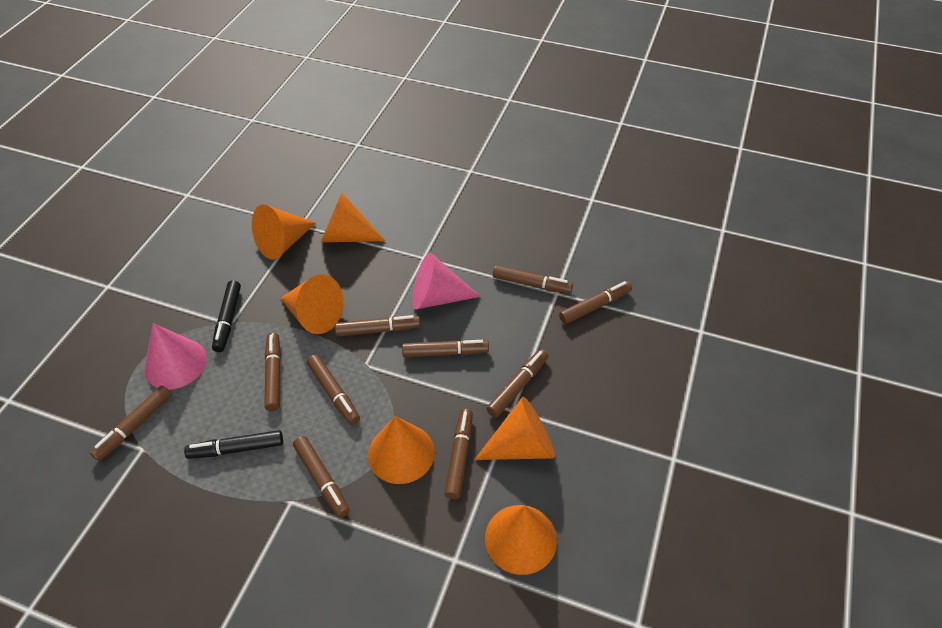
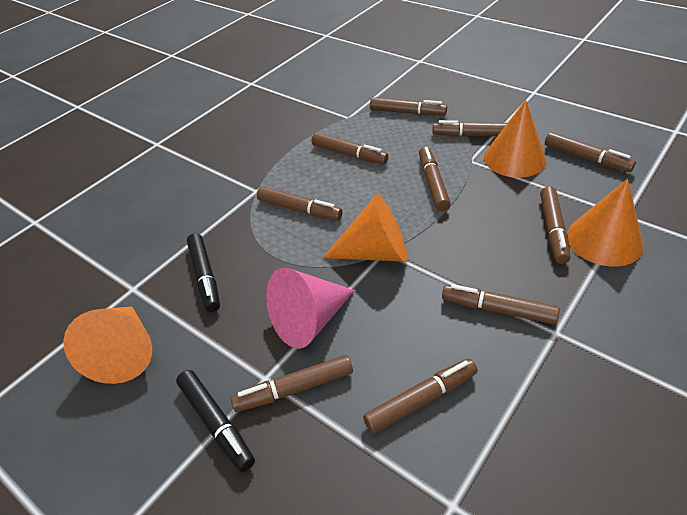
orange cone: 6 -> 4
pink cone: 2 -> 1

